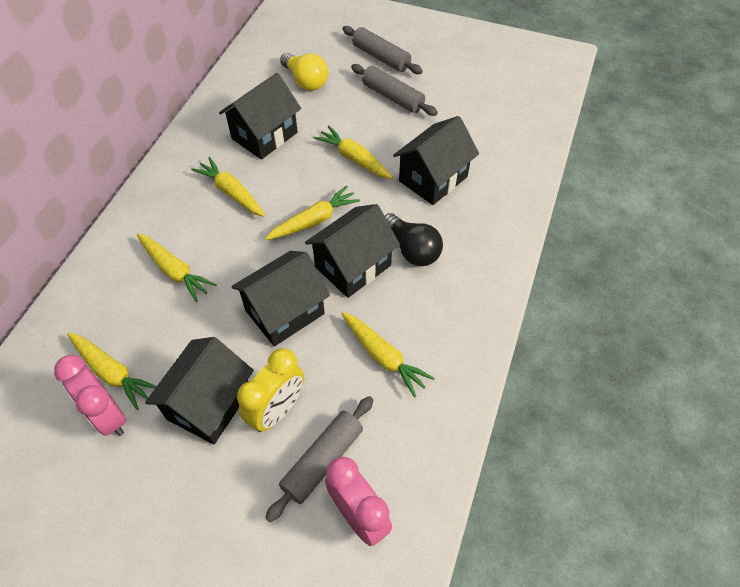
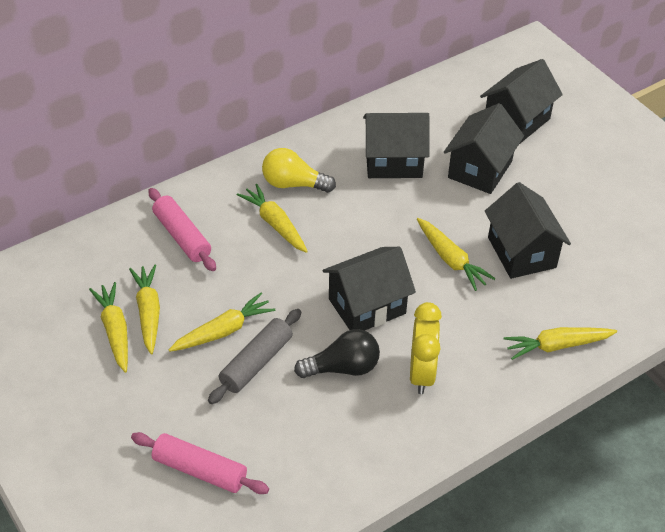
grey rolling pin: 3 -> 1
pink clock: 2 -> 0
pink rolling pin: 0 -> 2

